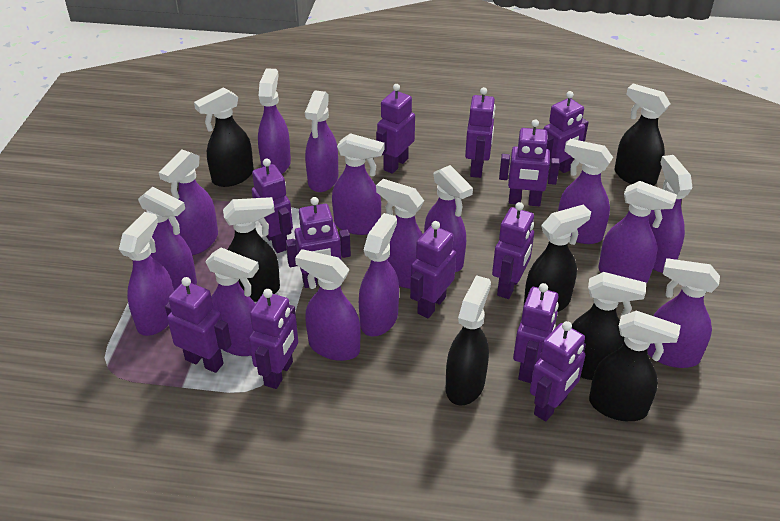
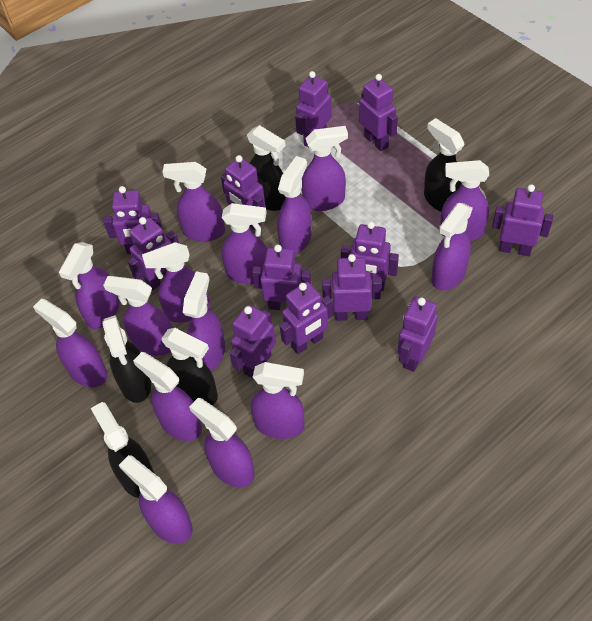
black spray bottle: 7 -> 5

